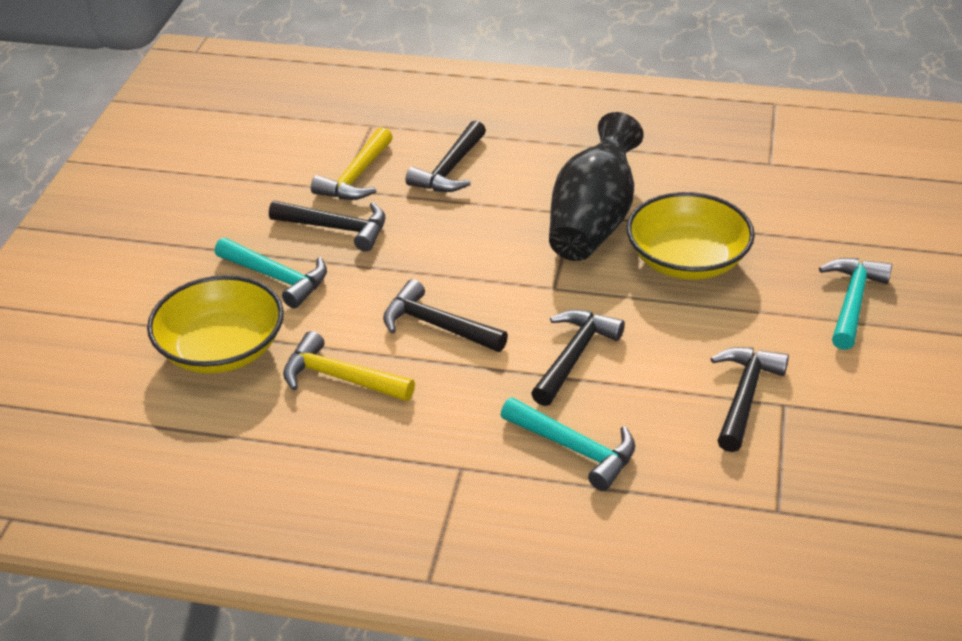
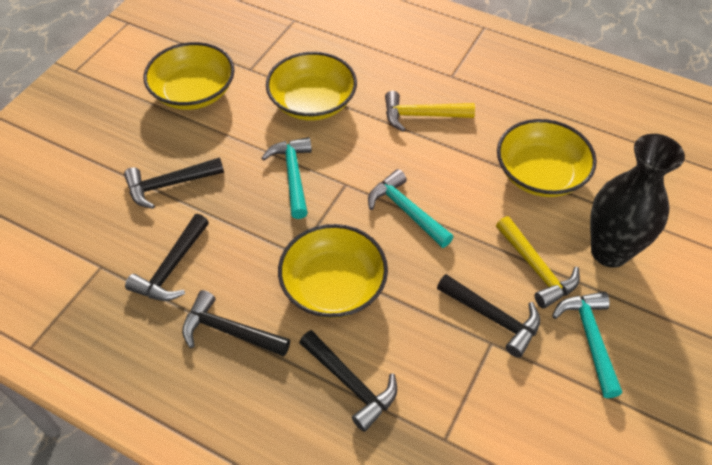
yellow bowl: 2 -> 4

